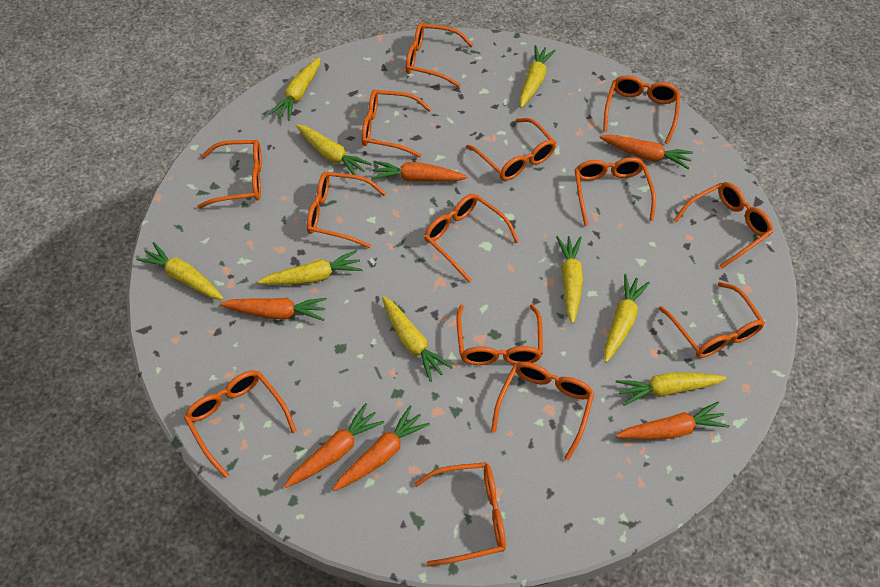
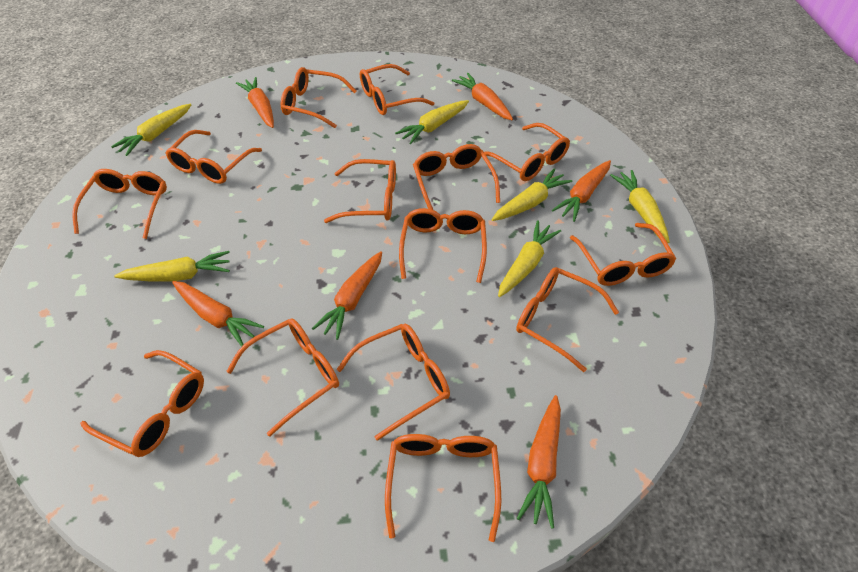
yellow carrot: 9 -> 6

